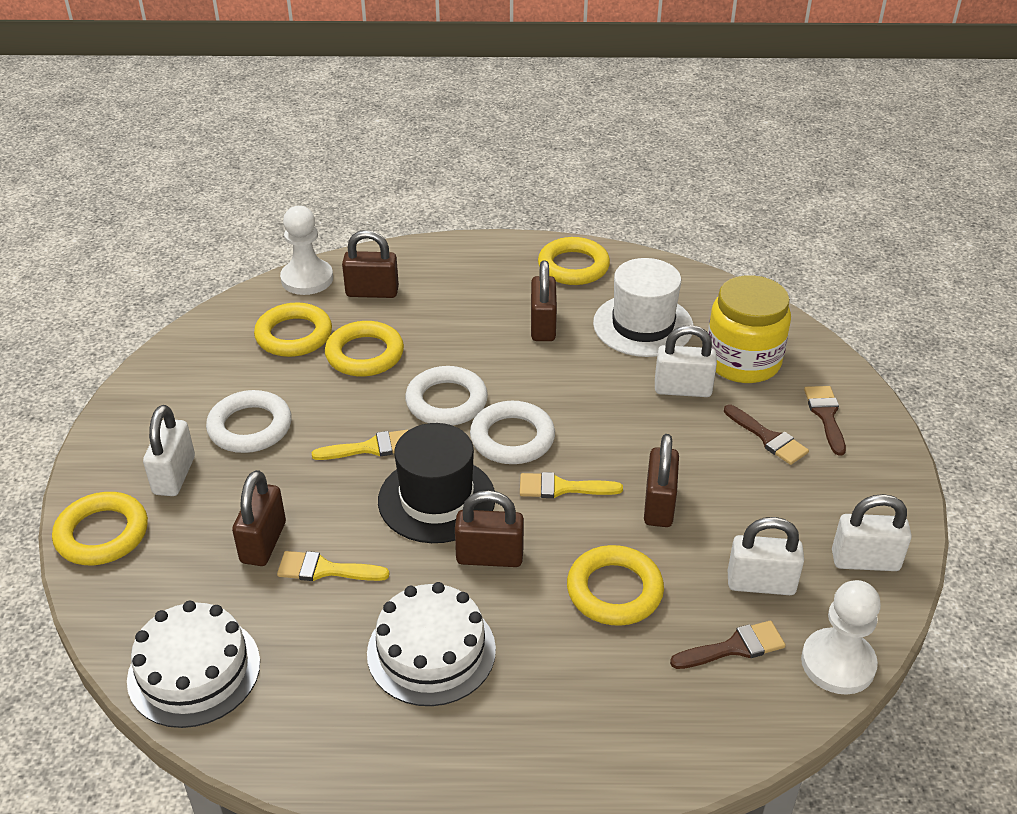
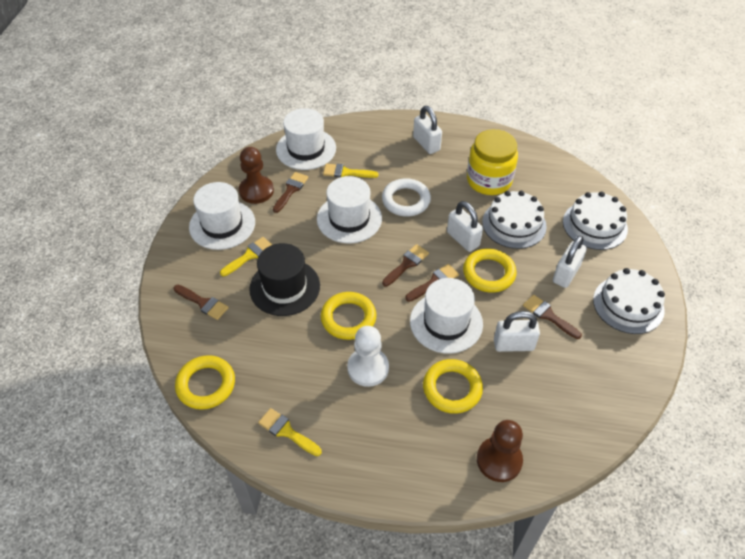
brown brush: 3 -> 5
brown padlock: 5 -> 0
brown pawn: 0 -> 2
white cake: 2 -> 3
white hat: 1 -> 4
white pawn: 2 -> 1
white ring: 3 -> 1
yellow ring: 5 -> 4

